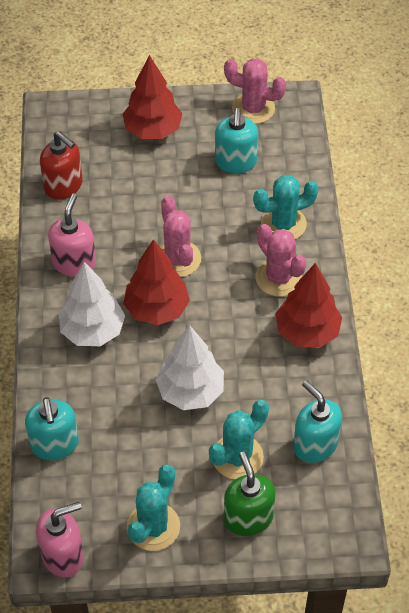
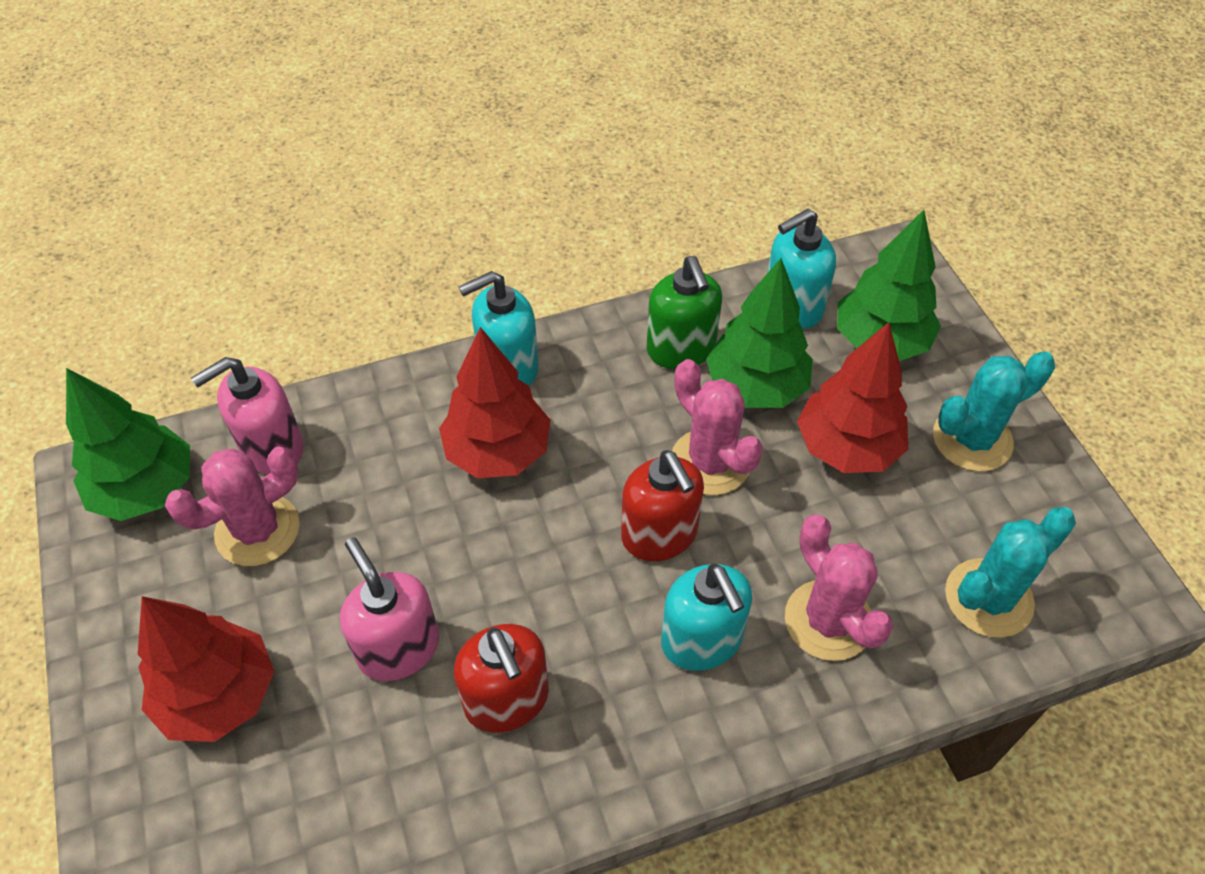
green tree: 0 -> 3
red soap dispenser: 1 -> 2
turquoise cactus: 3 -> 2
white tree: 2 -> 0

